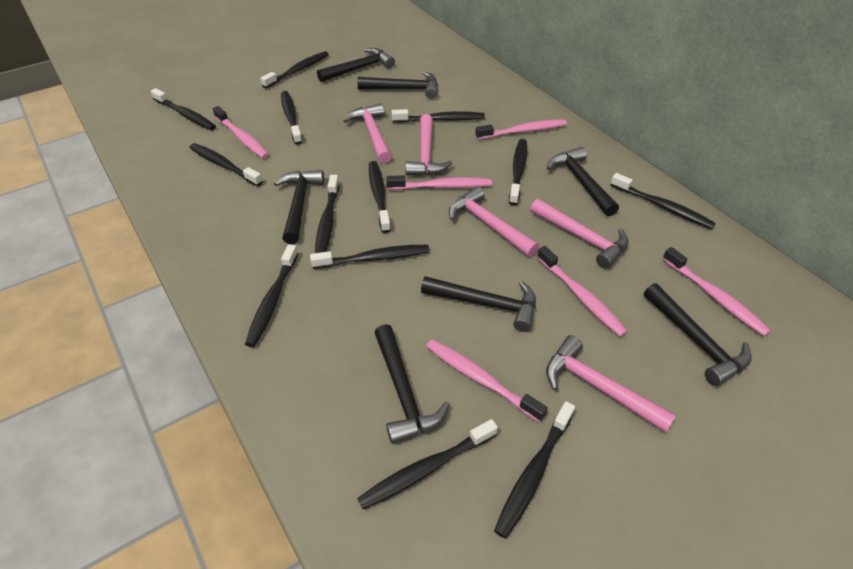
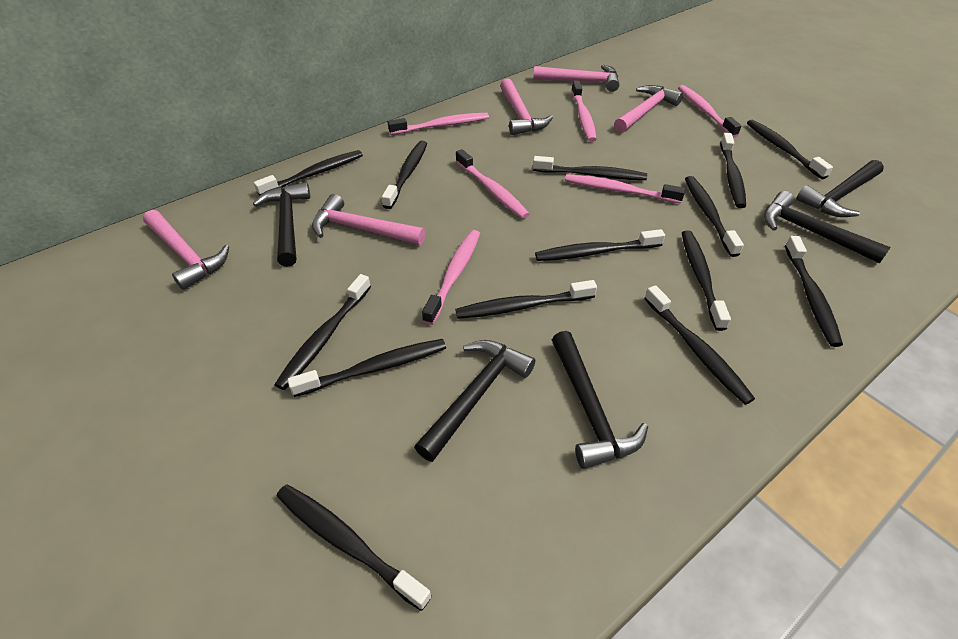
black hammer: 7 -> 5
black toothbrush: 13 -> 14

